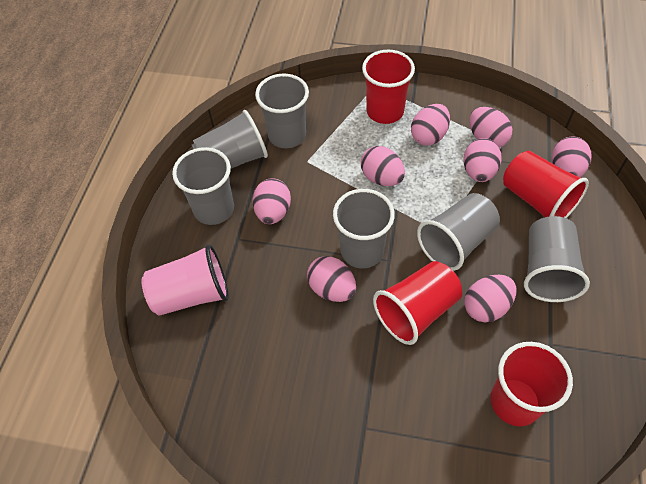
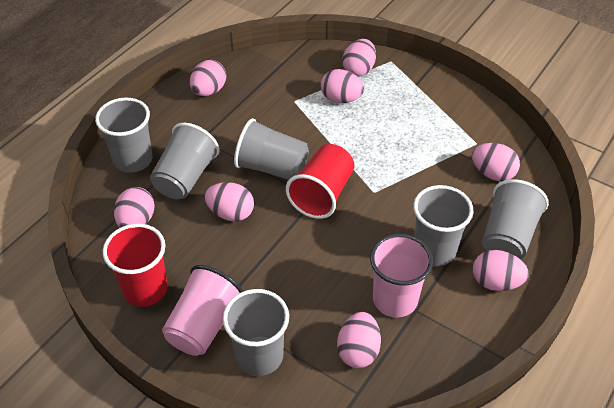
pink cup: 1 -> 2
red cup: 4 -> 2

